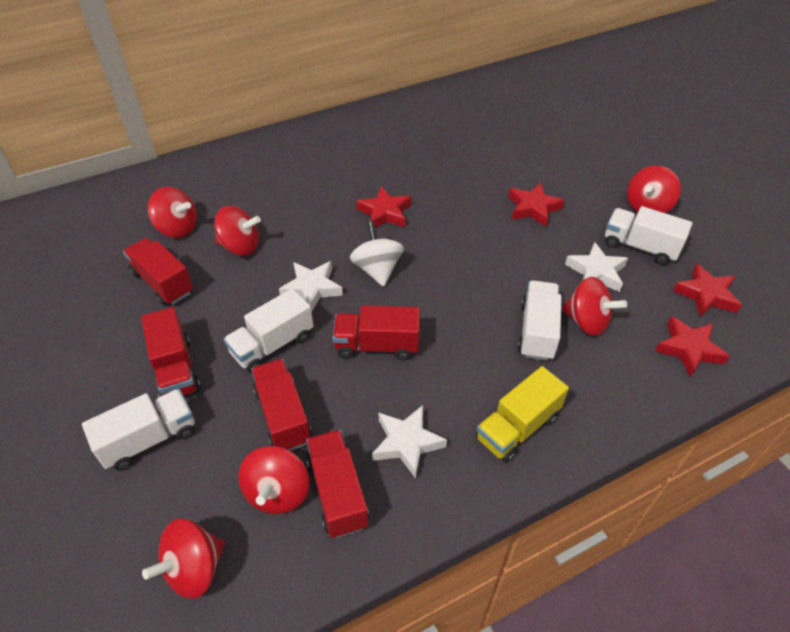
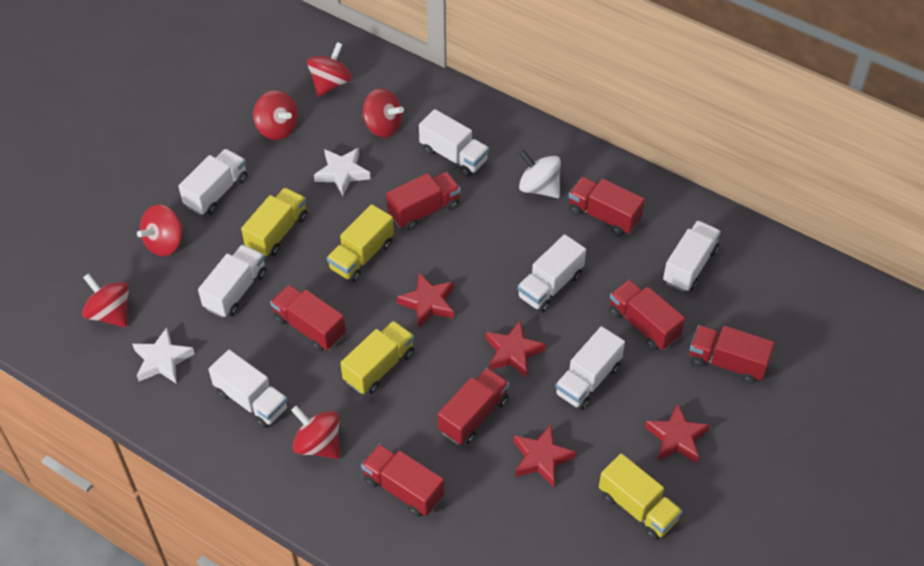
red truck: 5 -> 7
white star: 3 -> 2
white truck: 4 -> 7
yellow truck: 1 -> 4

